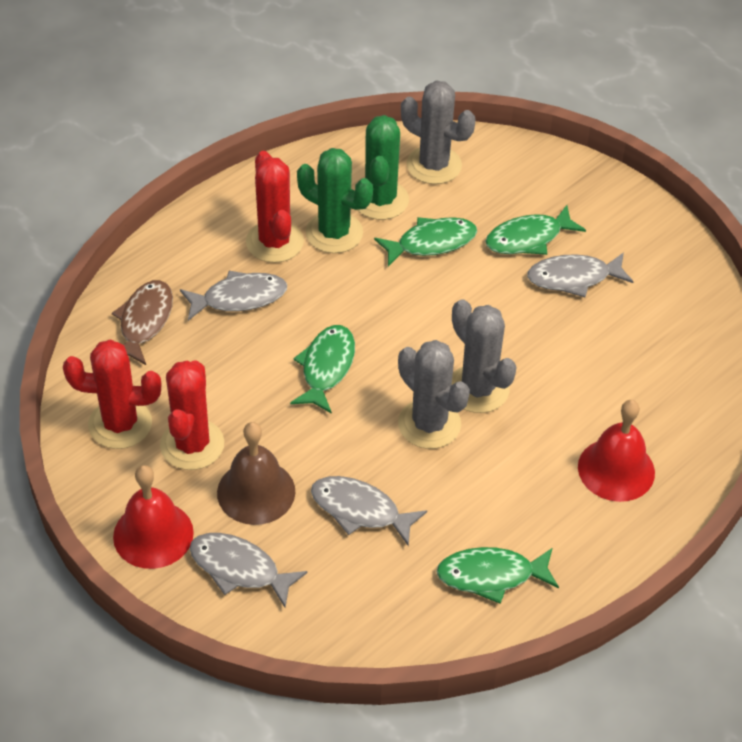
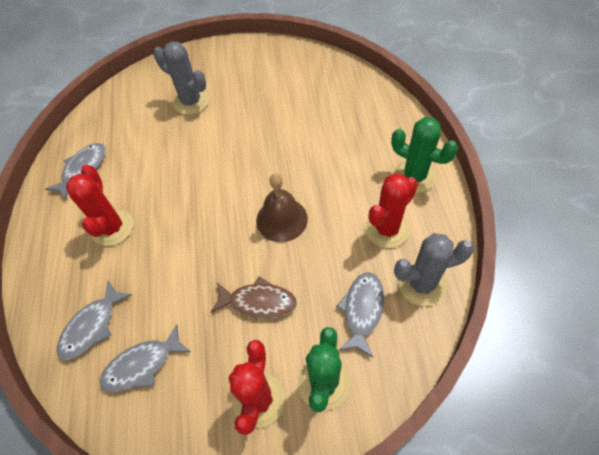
green fish: 4 -> 0
grey cactus: 3 -> 2
red bell: 2 -> 0

